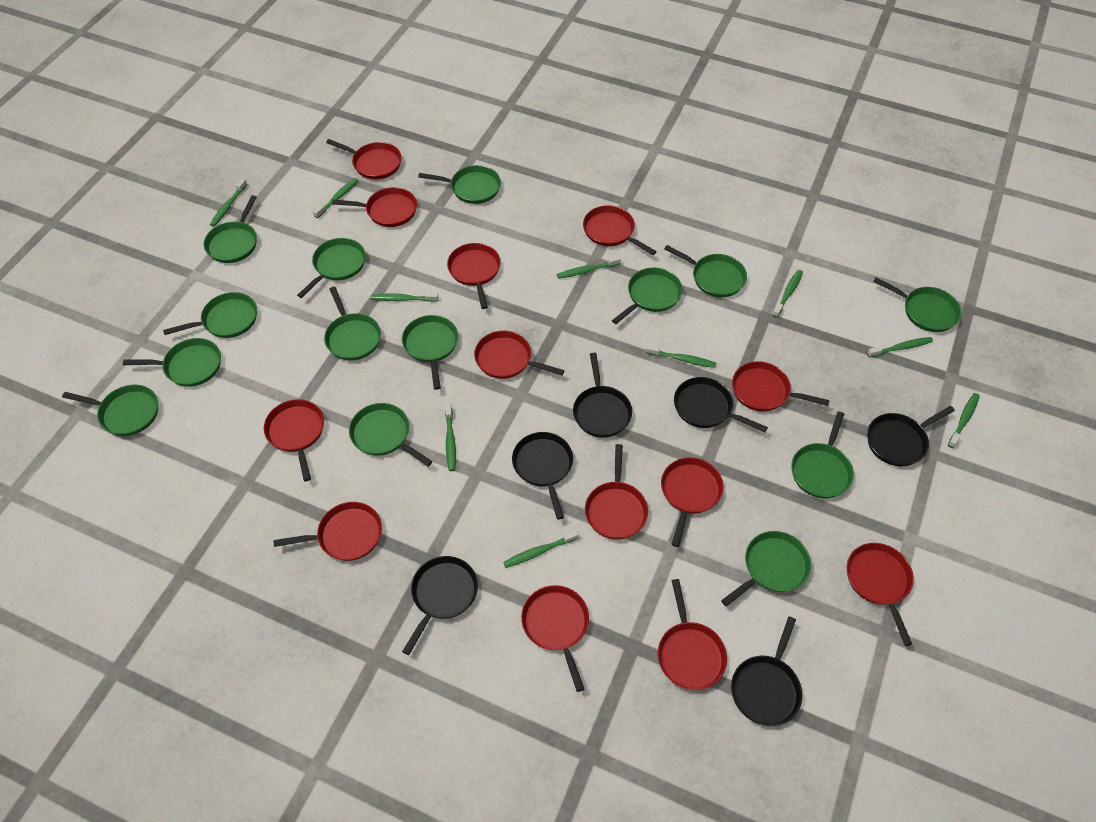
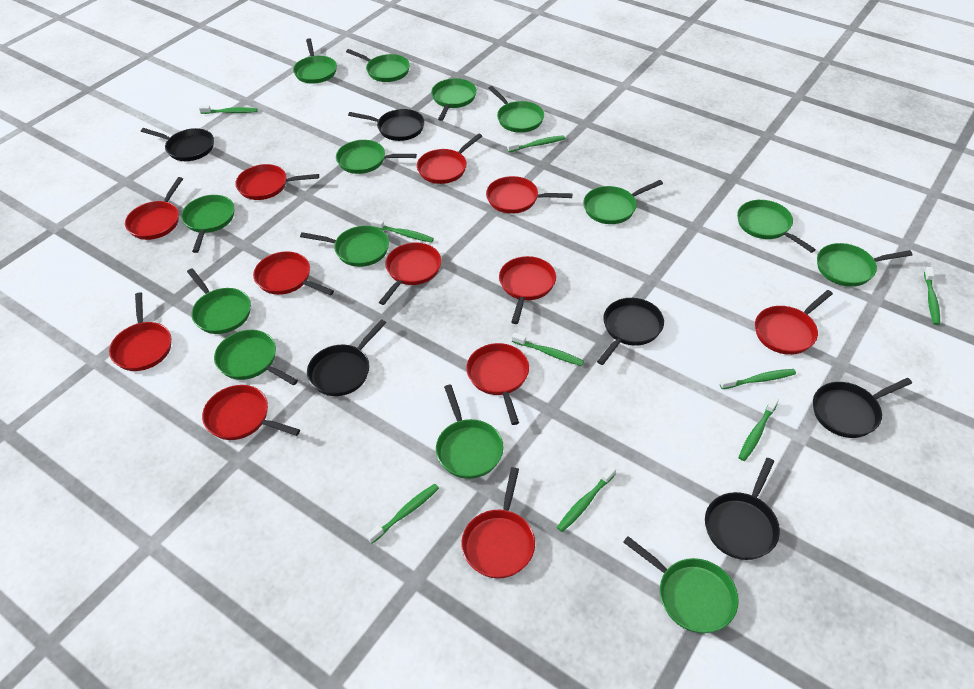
green toothbrush: 10 -> 9
red pan: 13 -> 12

